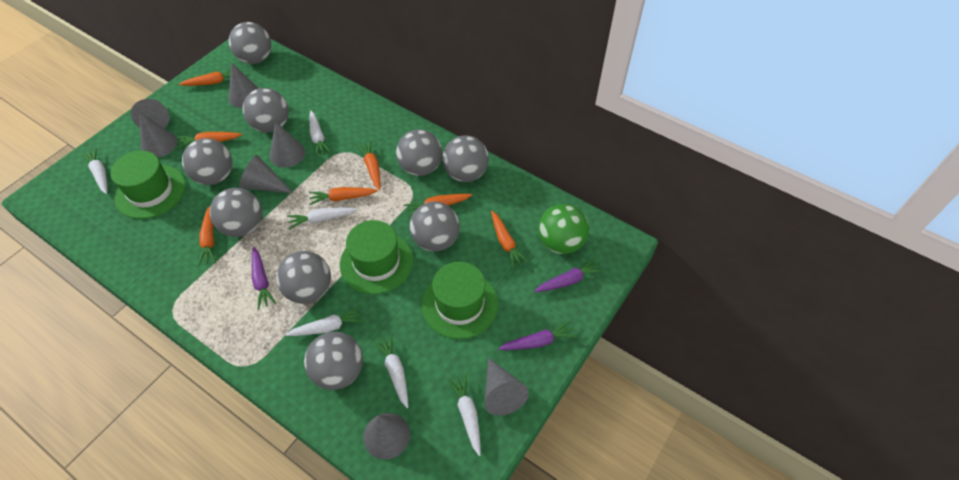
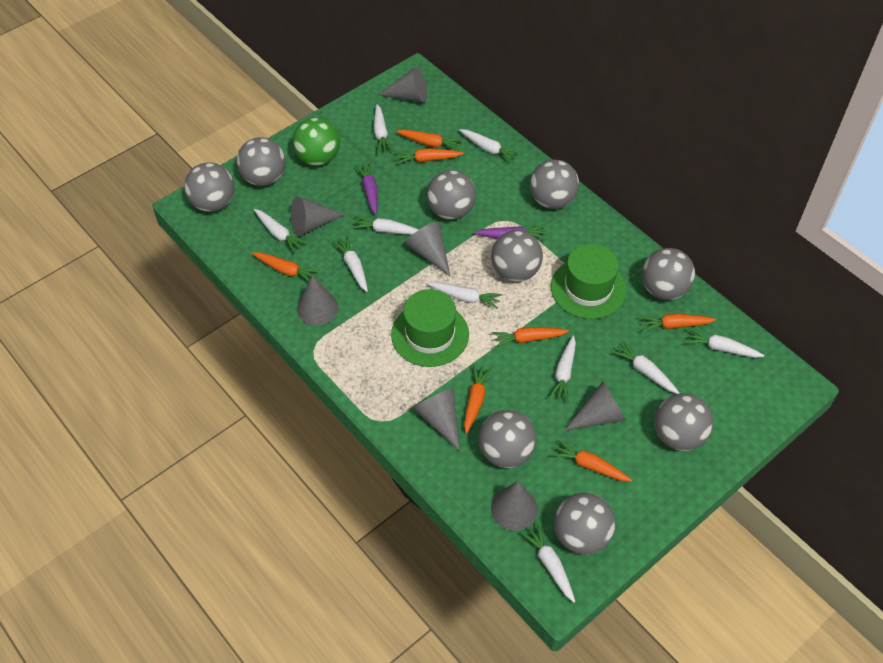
green hat: 3 -> 2
purple carrot: 3 -> 2
white carrot: 6 -> 10

